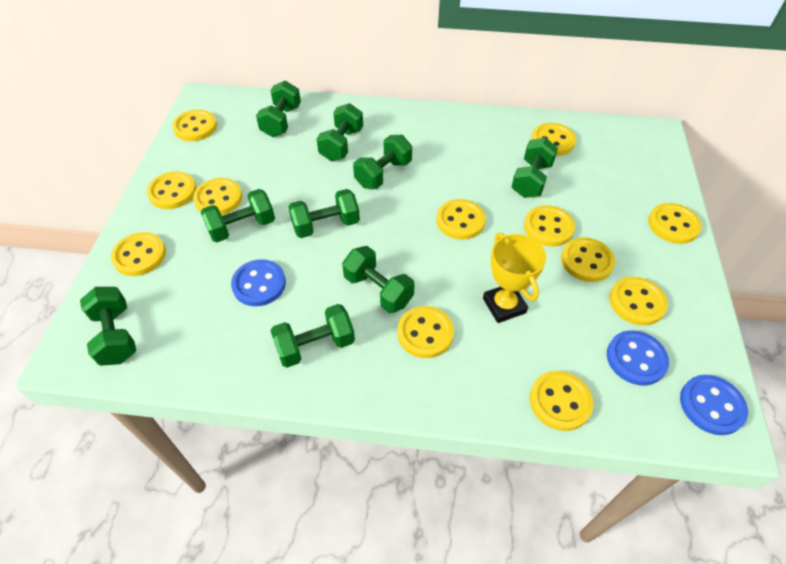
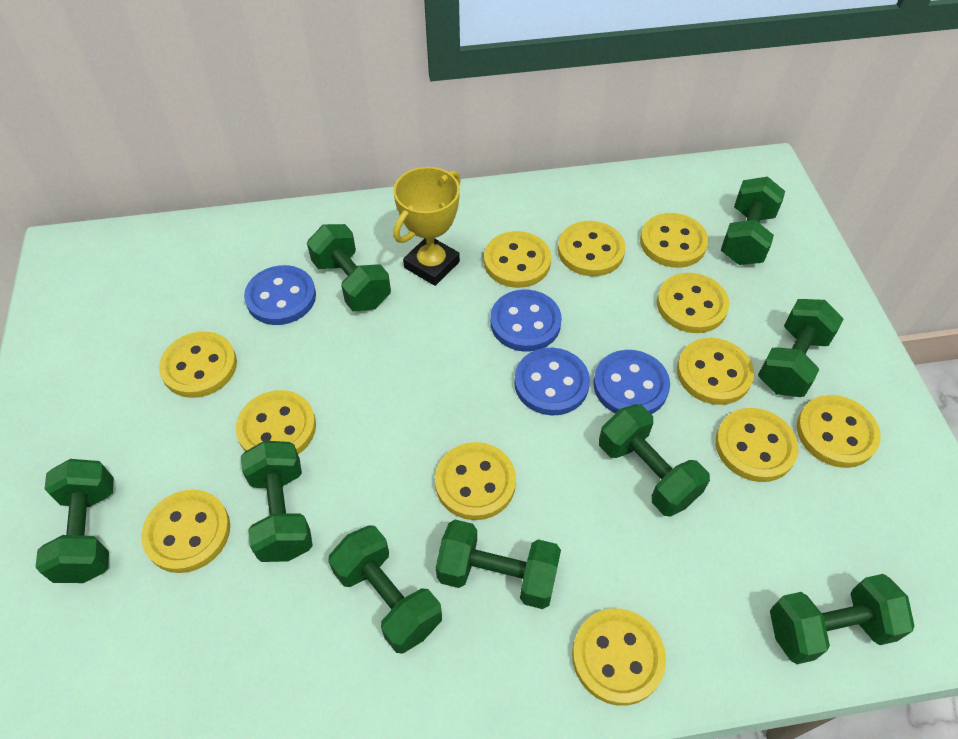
blue button: 3 -> 4

